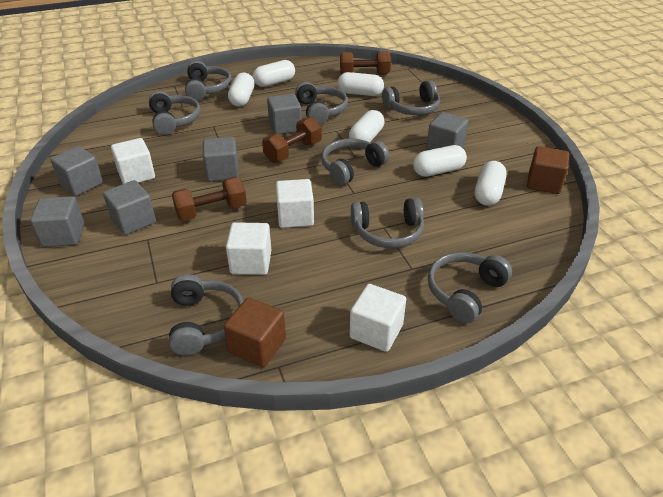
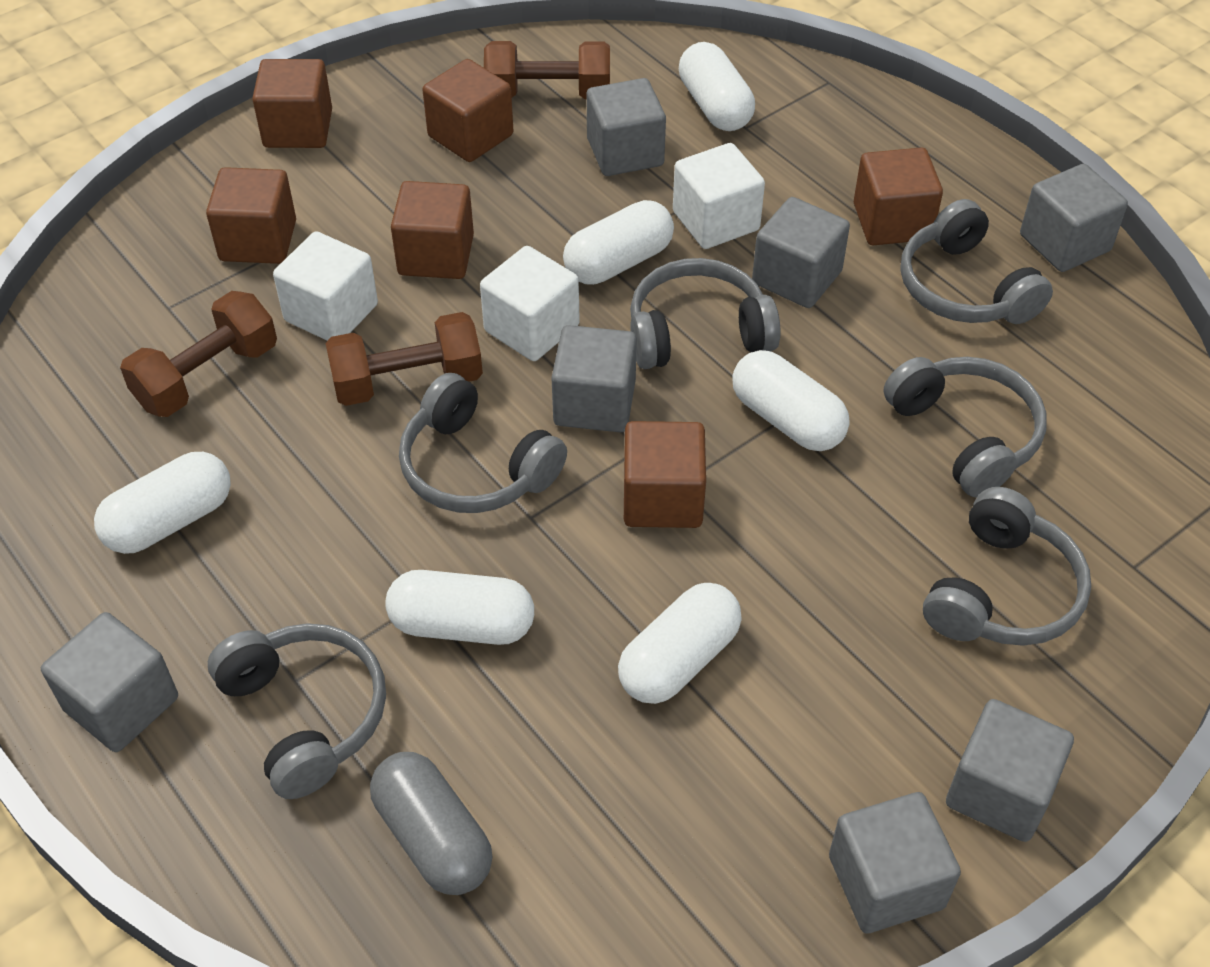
brown cube: 2 -> 6
grey capsule: 0 -> 1
grey cube: 6 -> 7
grey headphones: 8 -> 6
white cube: 4 -> 3

